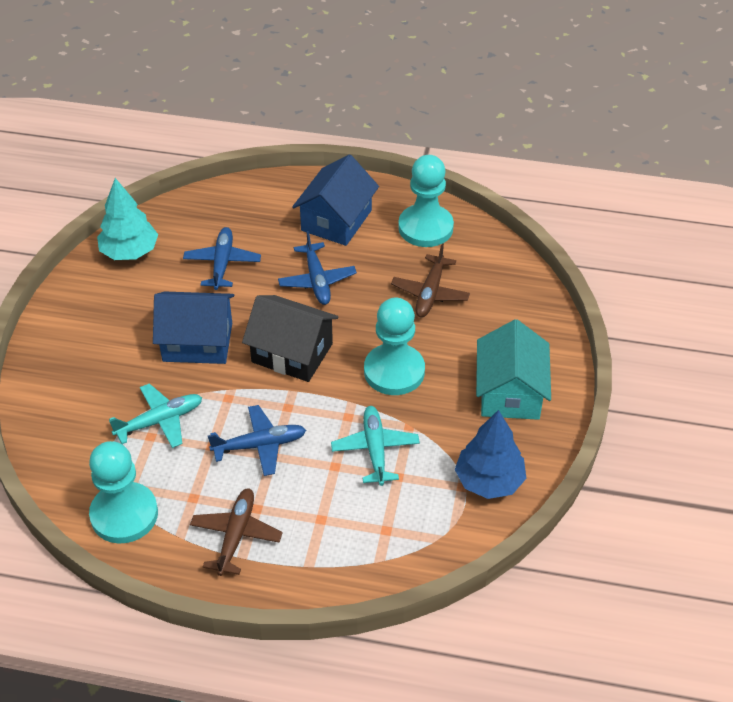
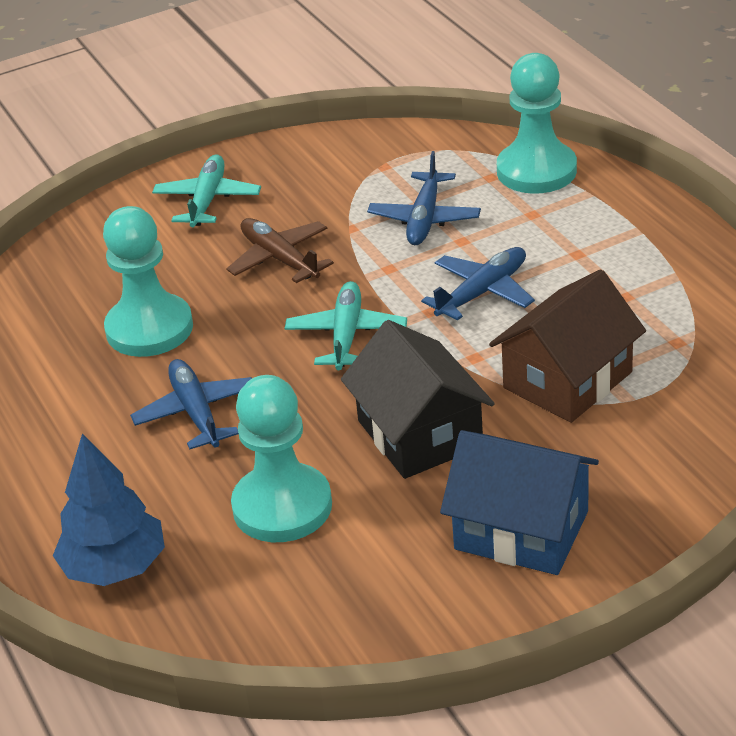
blue house: 2 -> 1
brown house: 0 -> 1
brown plane: 2 -> 1
turquoise house: 1 -> 0
turquoise tree: 1 -> 0

